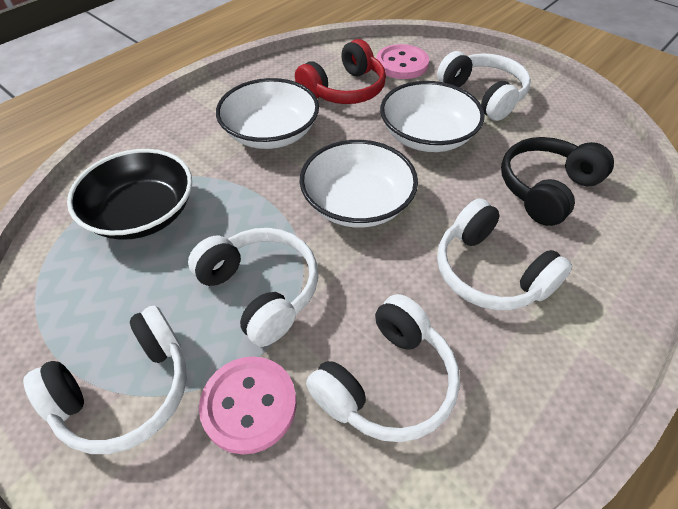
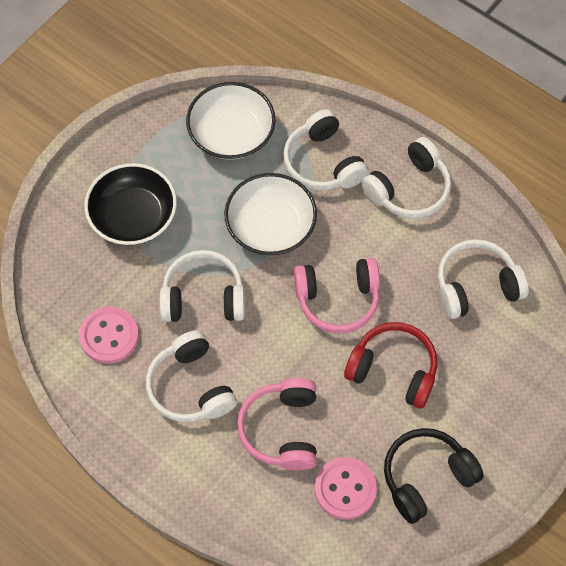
pink headphones: 0 -> 2
white bowl: 3 -> 2

